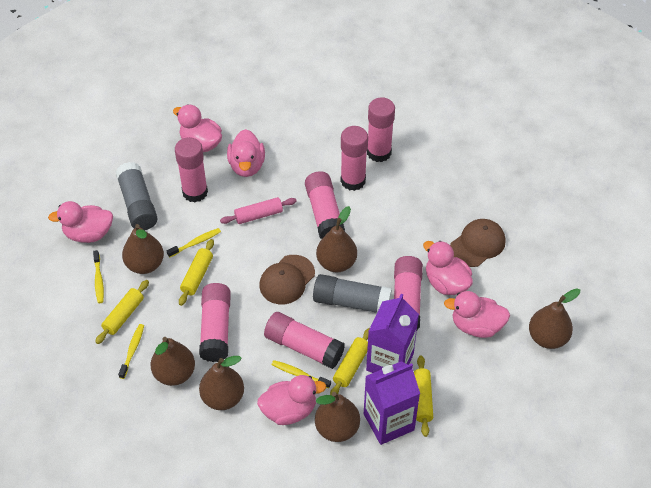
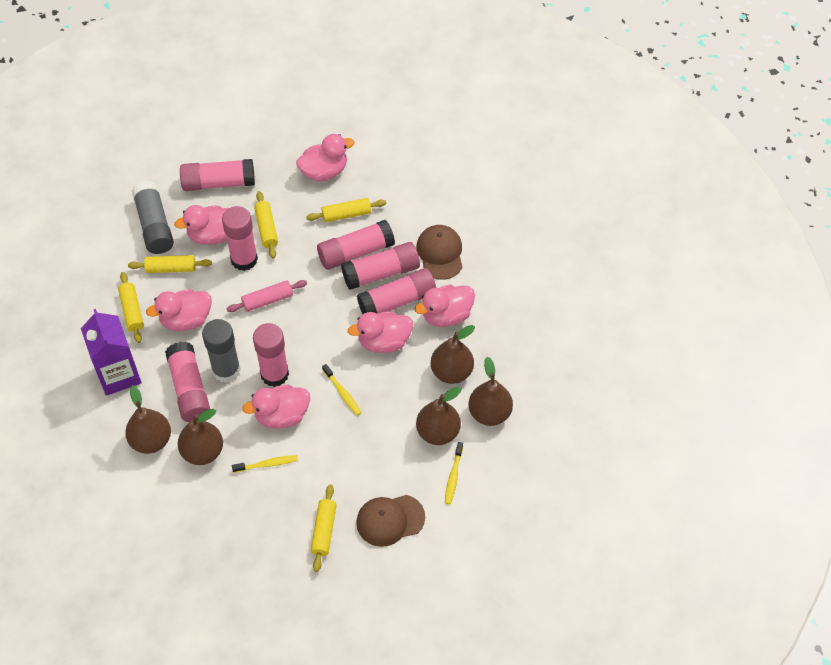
brown pear: 6 -> 5
purple carton: 2 -> 1
yellow rolling pin: 4 -> 5
yellow toothbrush: 4 -> 3

